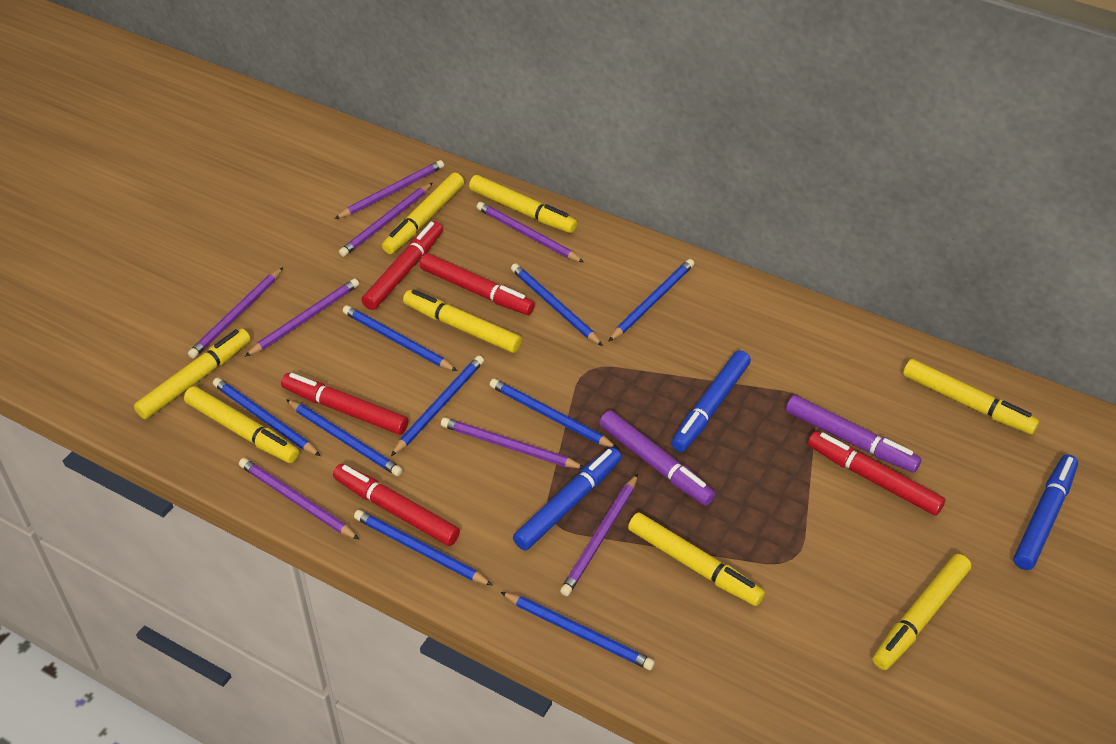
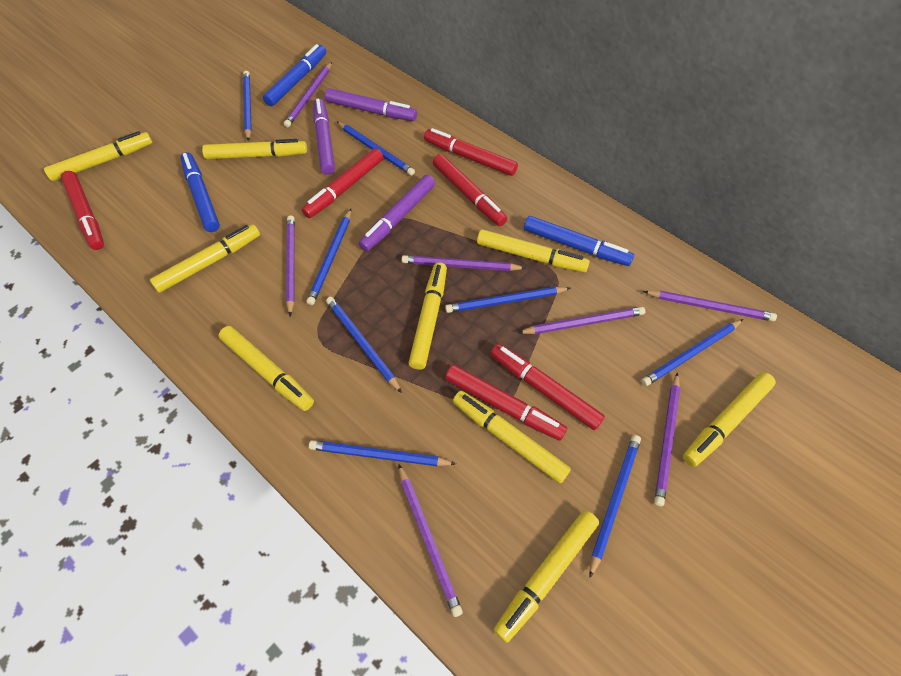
blue pencil: 9 -> 8
purple marker: 2 -> 3
purple pencil: 8 -> 7
red marker: 5 -> 6
yellow marker: 8 -> 9

